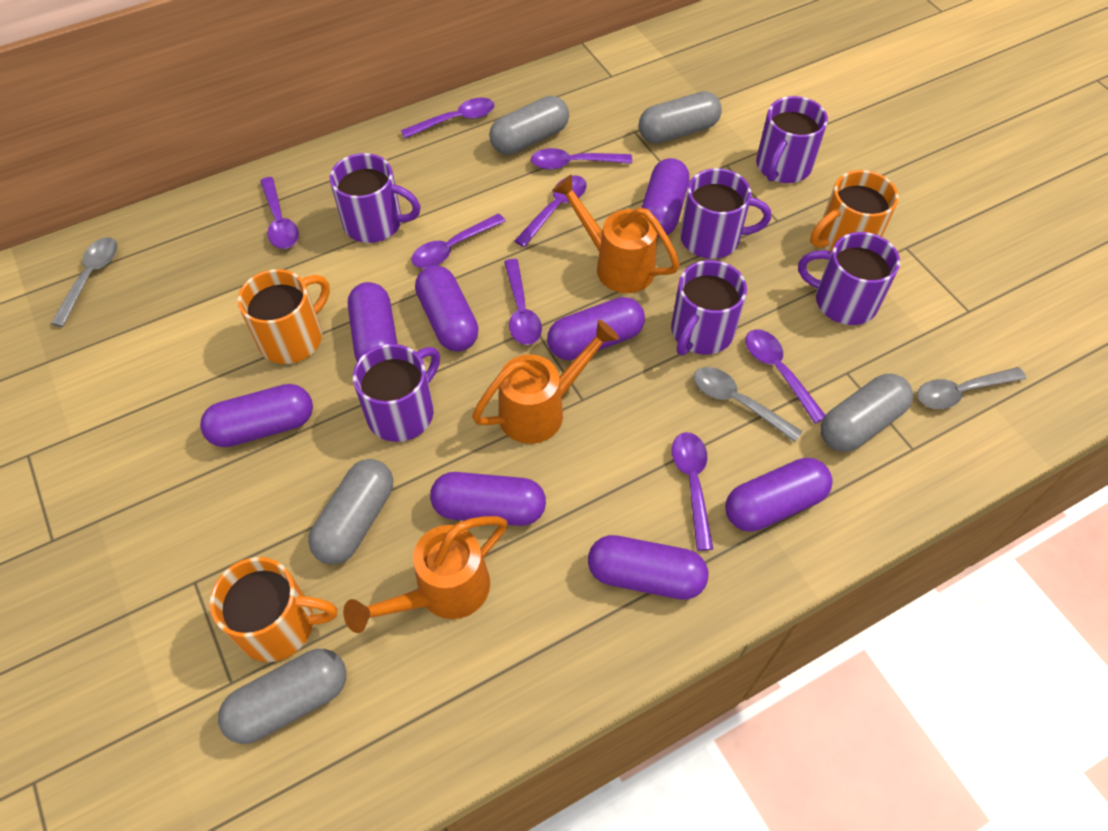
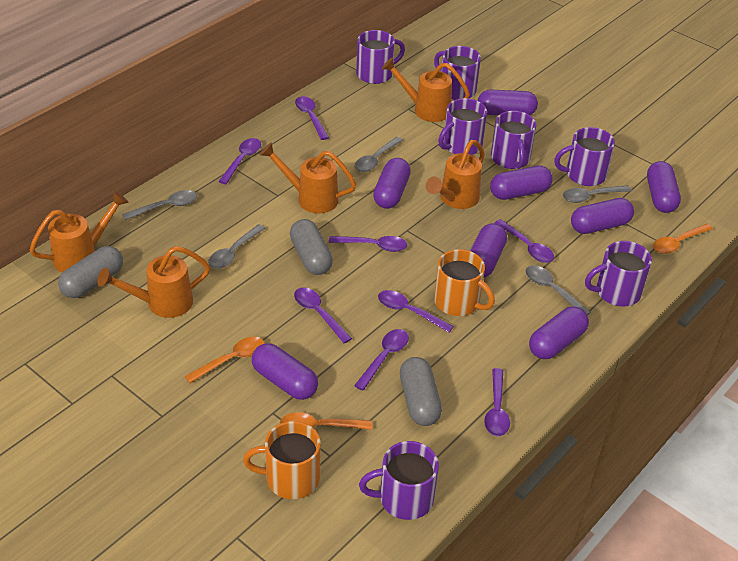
grey capsule: 5 -> 3
grey spoon: 3 -> 5
orange mug: 3 -> 2
orange spoon: 0 -> 3
orange watering can: 3 -> 5
purple mug: 6 -> 7

